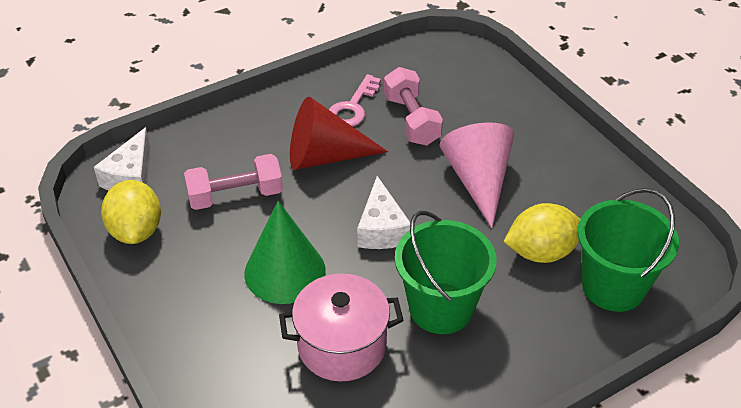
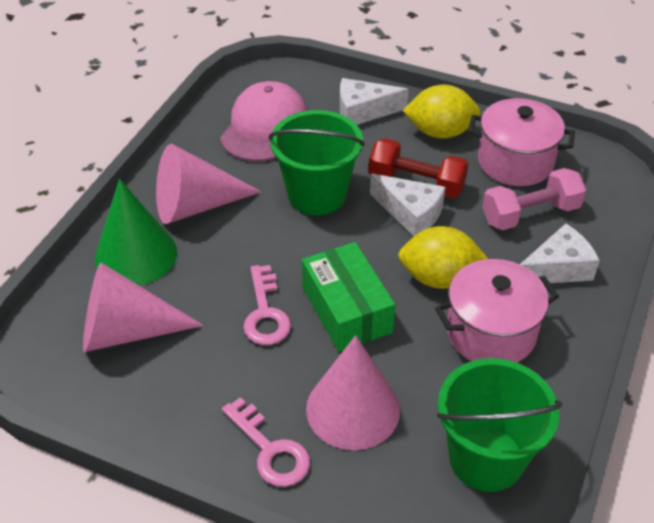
green box: 0 -> 1
pink cap: 0 -> 1
pink cone: 1 -> 3
pink dumbbell: 2 -> 1
pink key: 1 -> 2
pink pot: 1 -> 2
red cone: 1 -> 0
red dumbbell: 0 -> 1
white cheese: 2 -> 3

